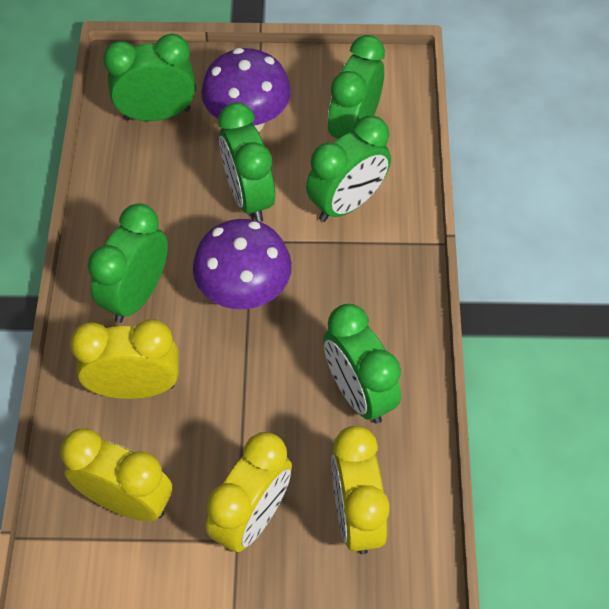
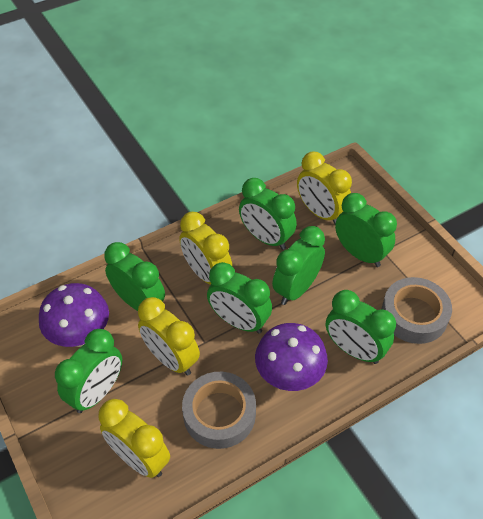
green clock: 6 -> 7
grey tape: 0 -> 2

